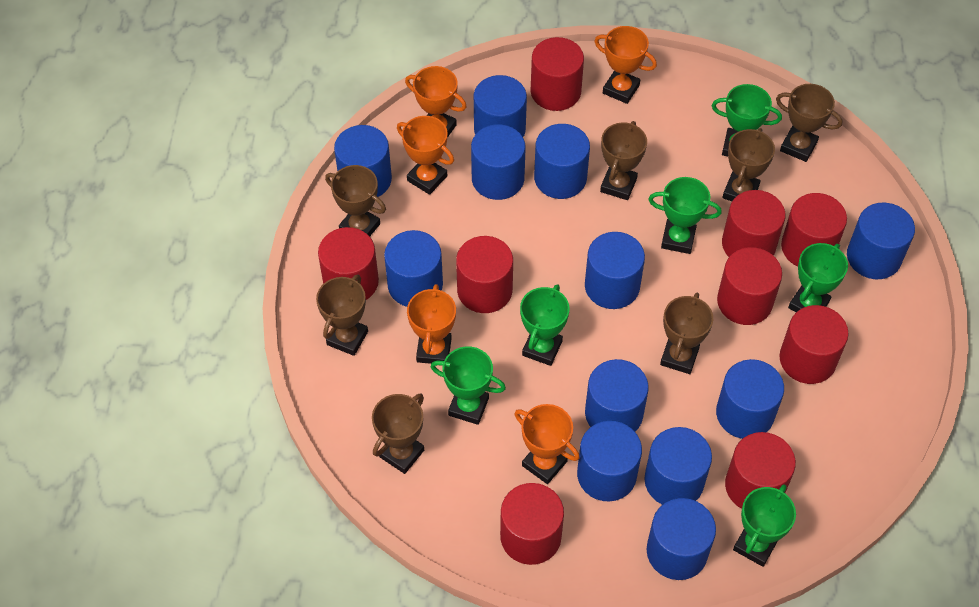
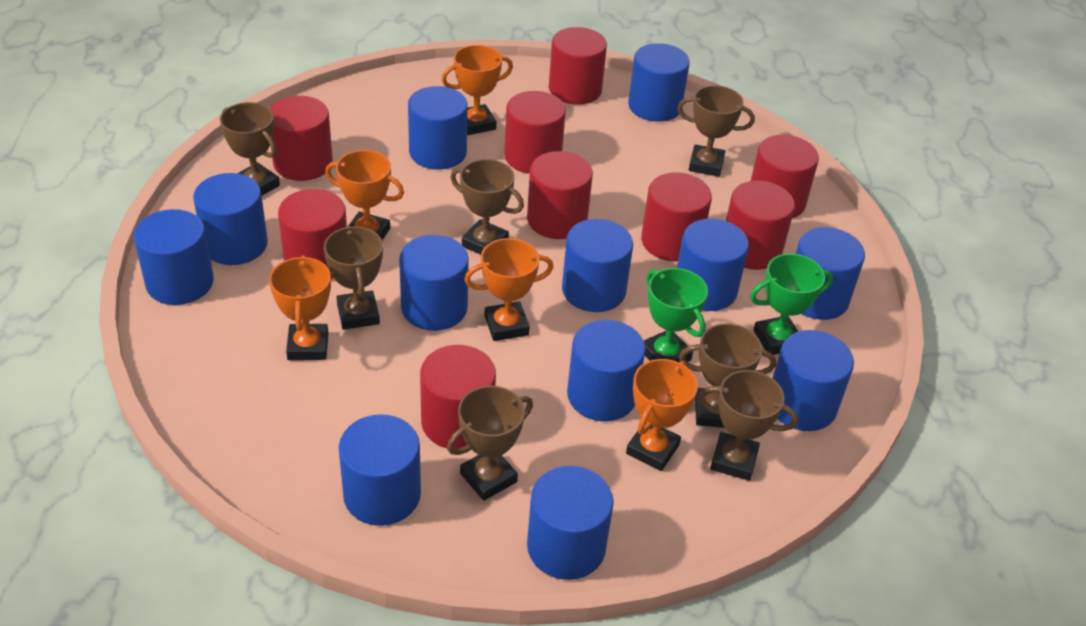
green trophy: 6 -> 2

